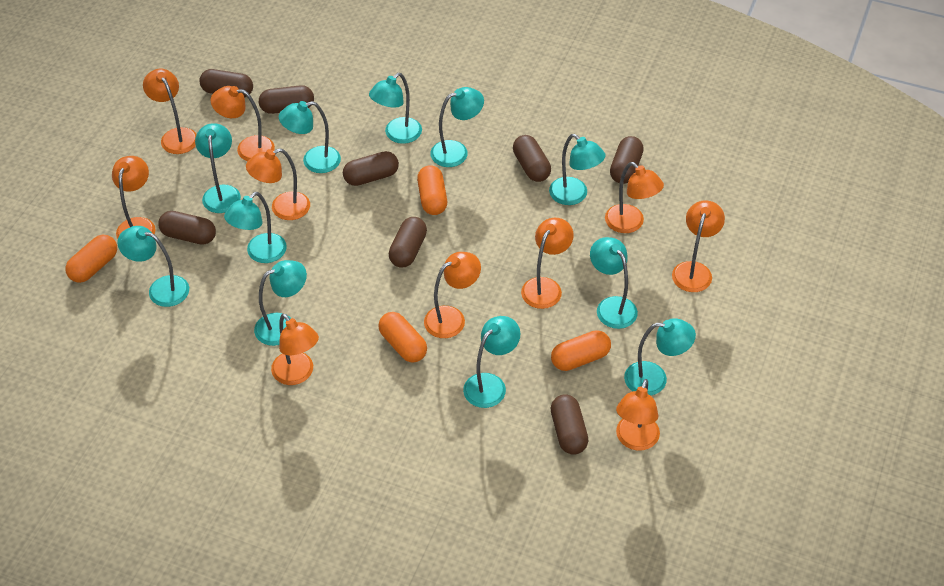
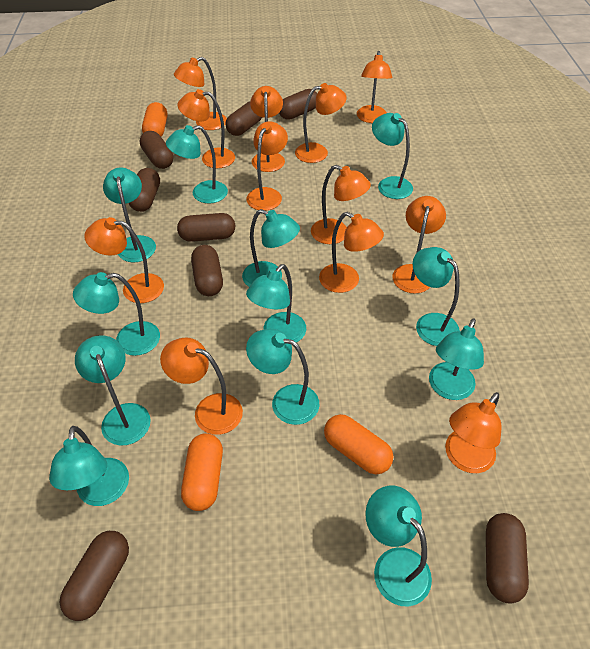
orange capsule: 4 -> 3
orange lamp: 10 -> 12
turquoise lamp: 11 -> 12

